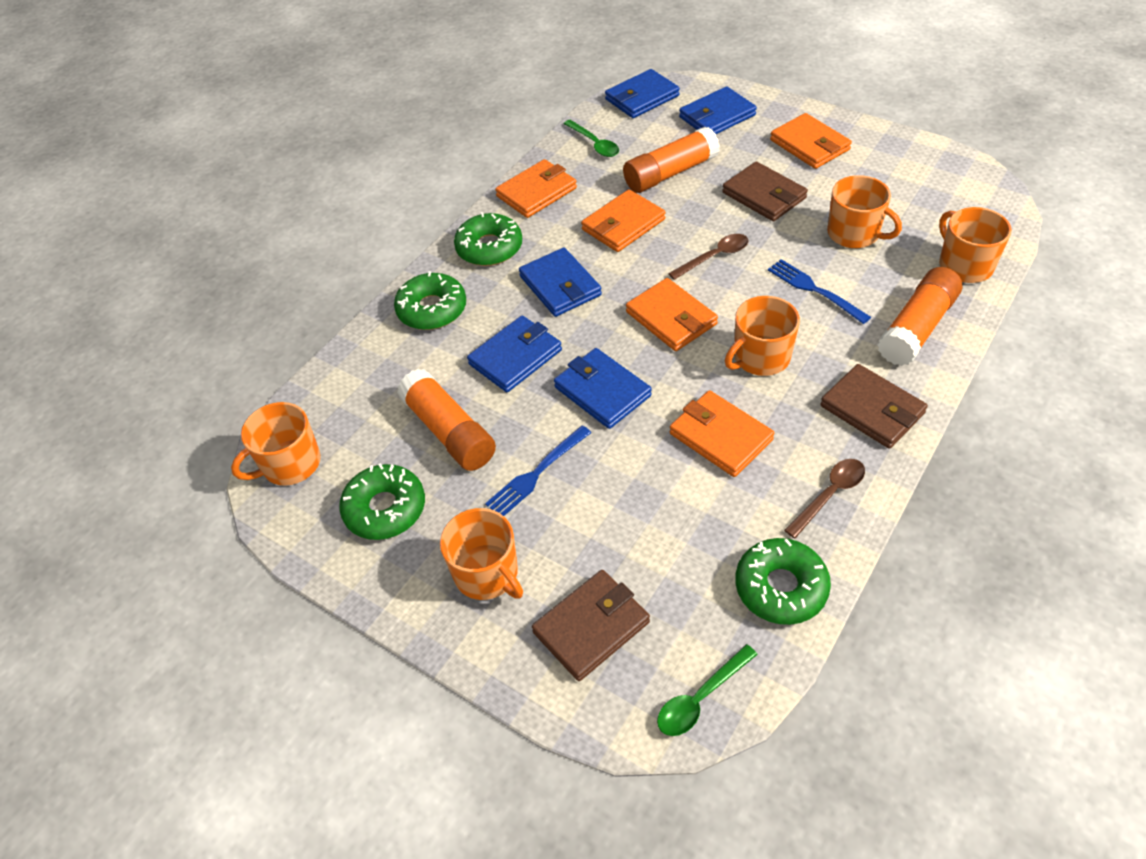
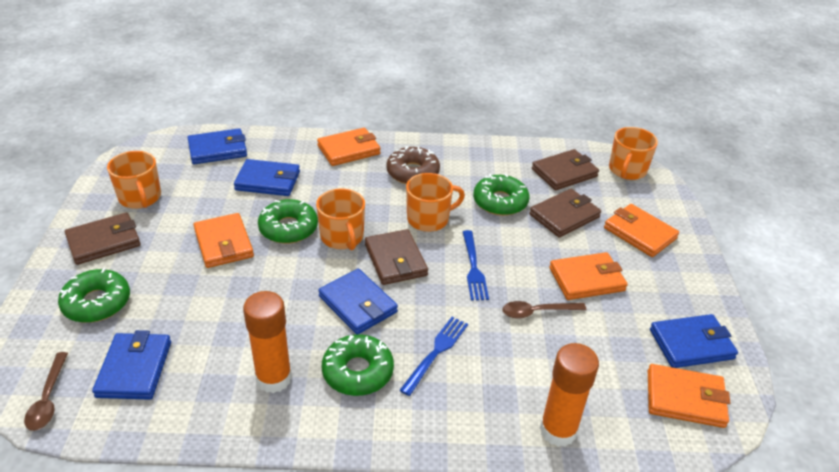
brown donut: 0 -> 1
brown wallet: 3 -> 4
green spoon: 2 -> 0
orange glue stick: 3 -> 2
orange mug: 5 -> 4

